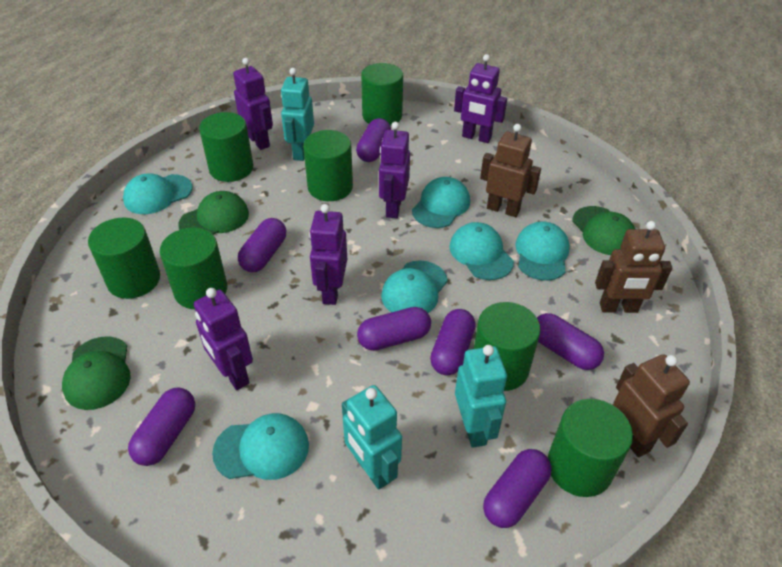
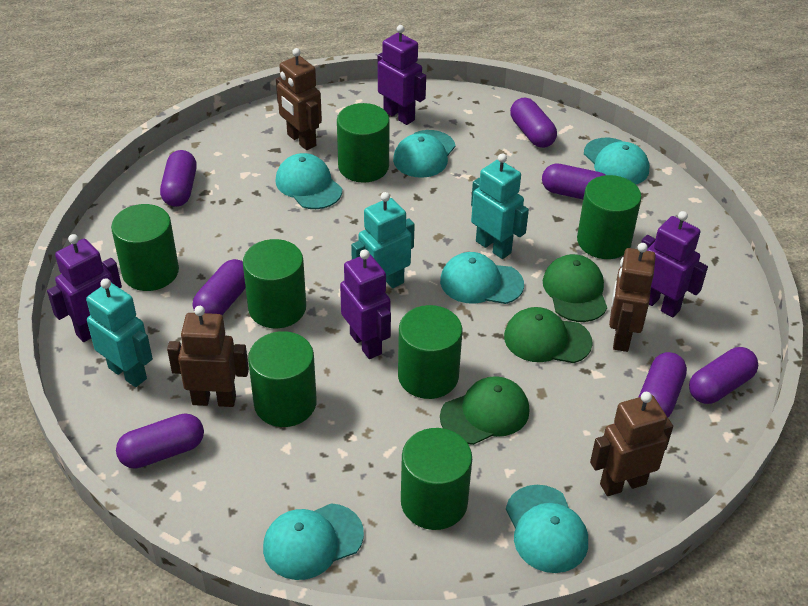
brown robot: 3 -> 4
purple robot: 5 -> 4

